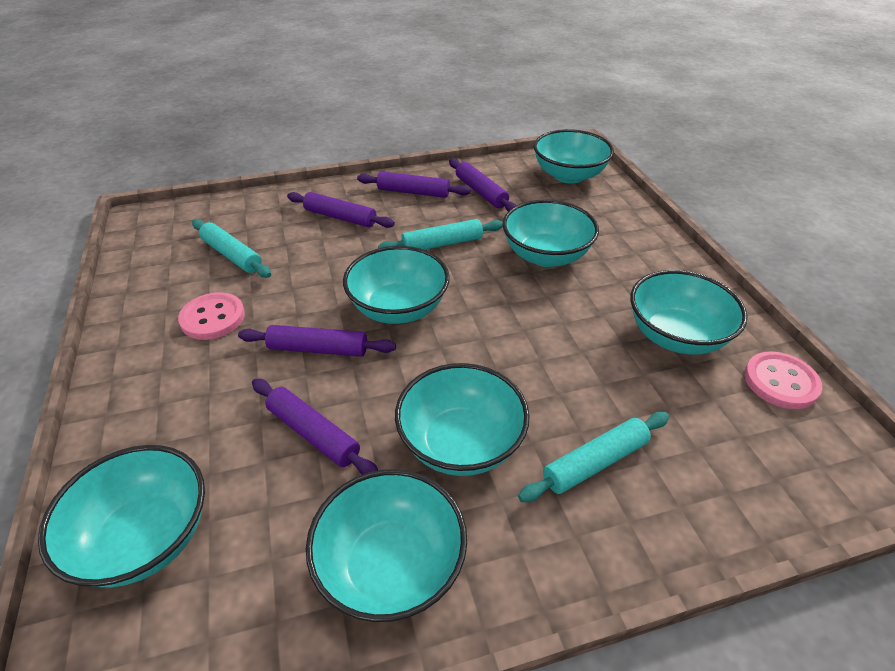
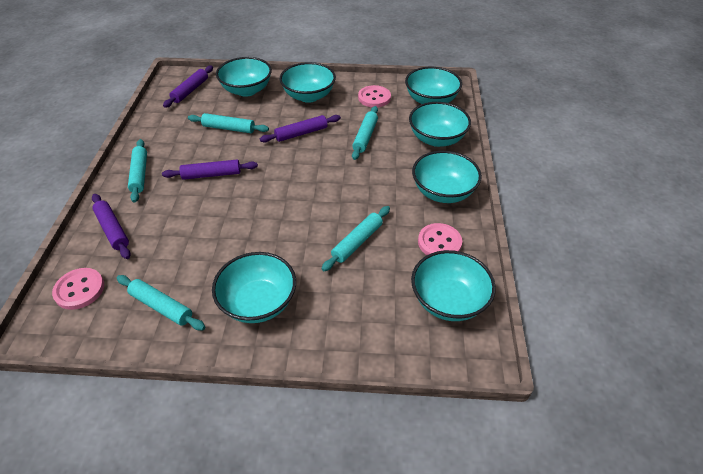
pink button: 2 -> 3
purple rolling pin: 5 -> 4
turquoise rolling pin: 3 -> 5

